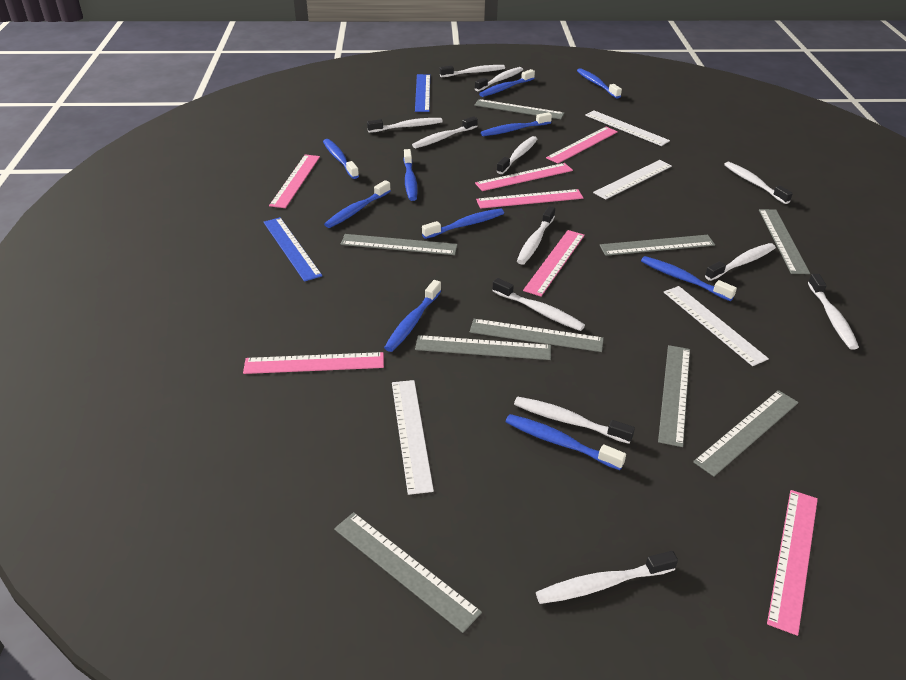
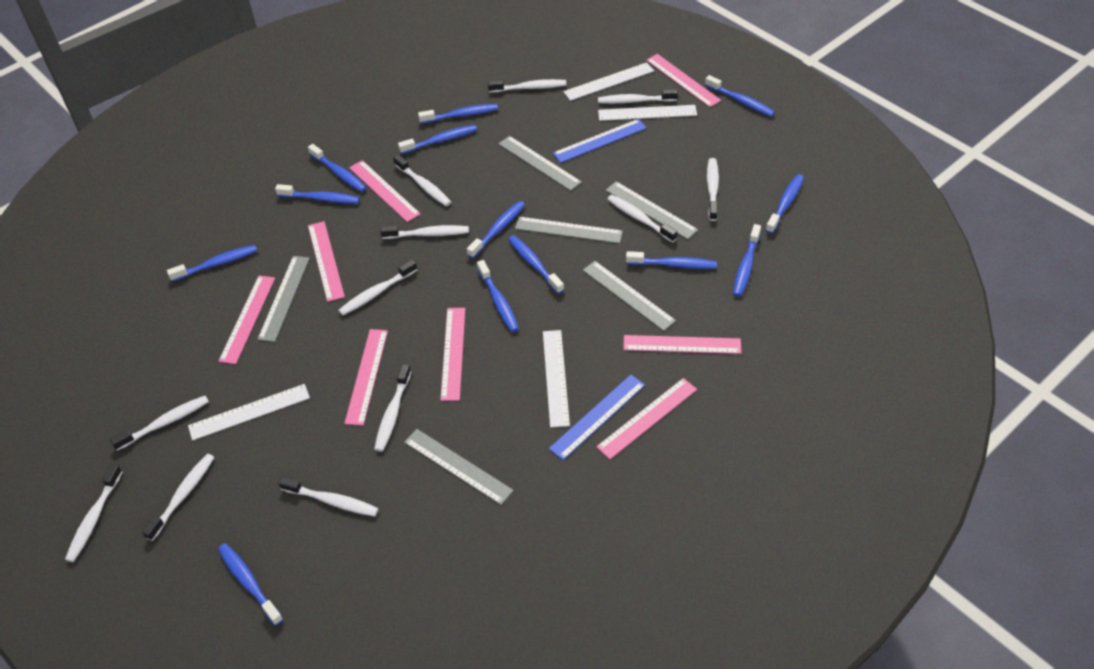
blue toothbrush: 10 -> 13
grey ruler: 9 -> 6
pink ruler: 7 -> 8

